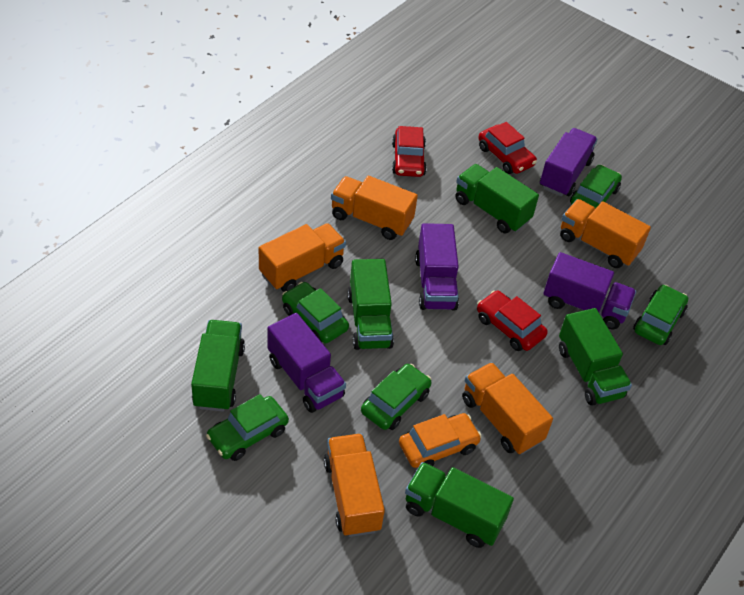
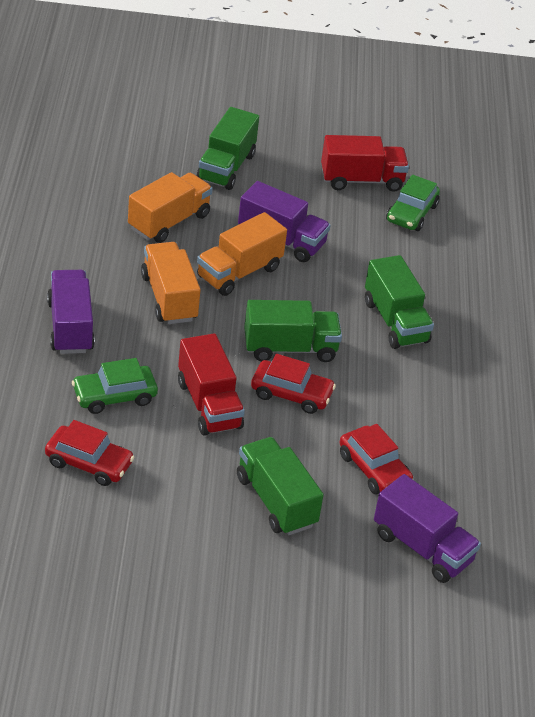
green car: 5 -> 2
green truck: 5 -> 4
orange car: 1 -> 0
orange truck: 5 -> 3
purple truck: 4 -> 3
red truck: 0 -> 2

